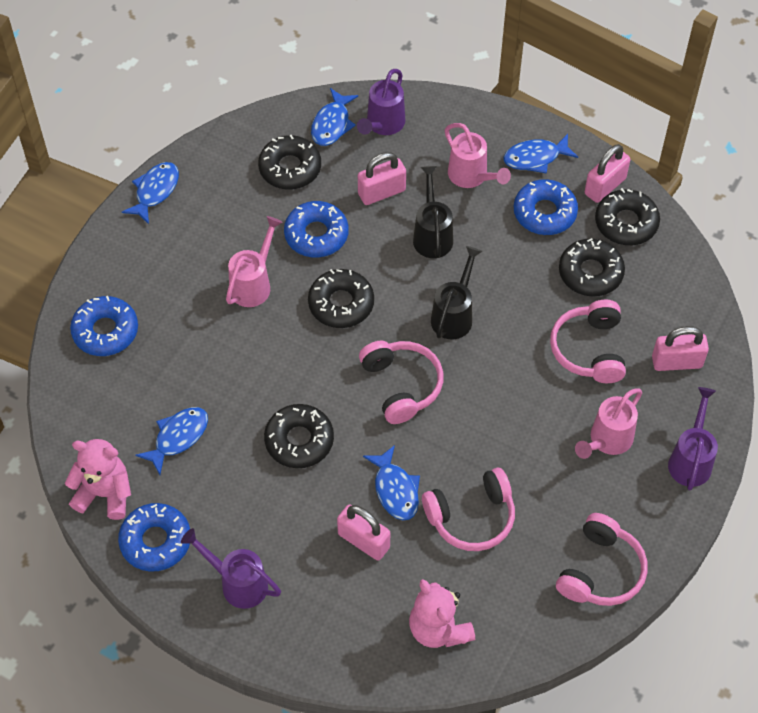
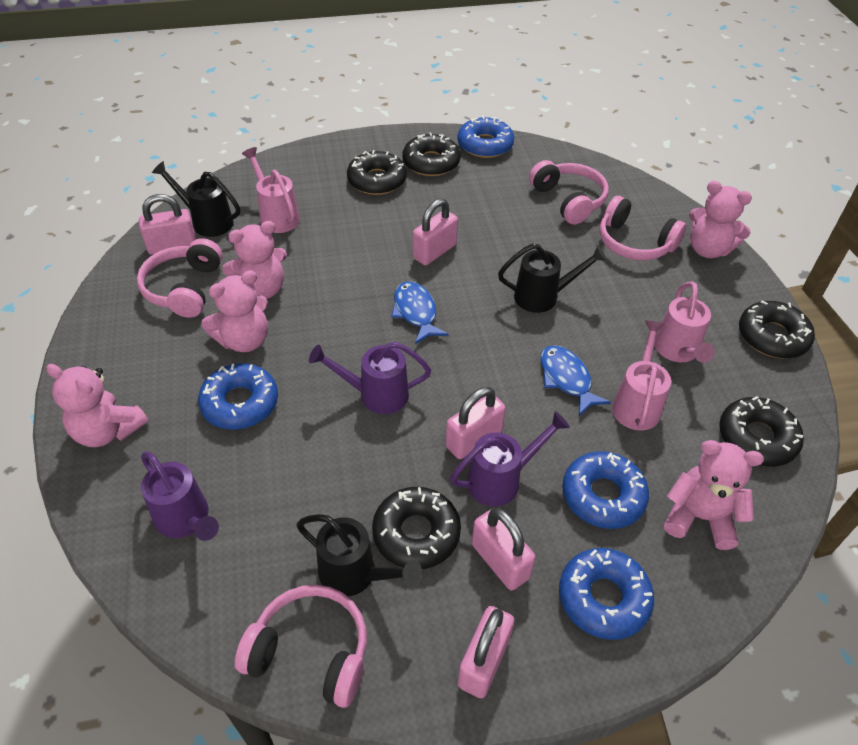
black watering can: 2 -> 3
blue fish: 5 -> 2
pink padlock: 4 -> 5
pink teddy bear: 2 -> 5

